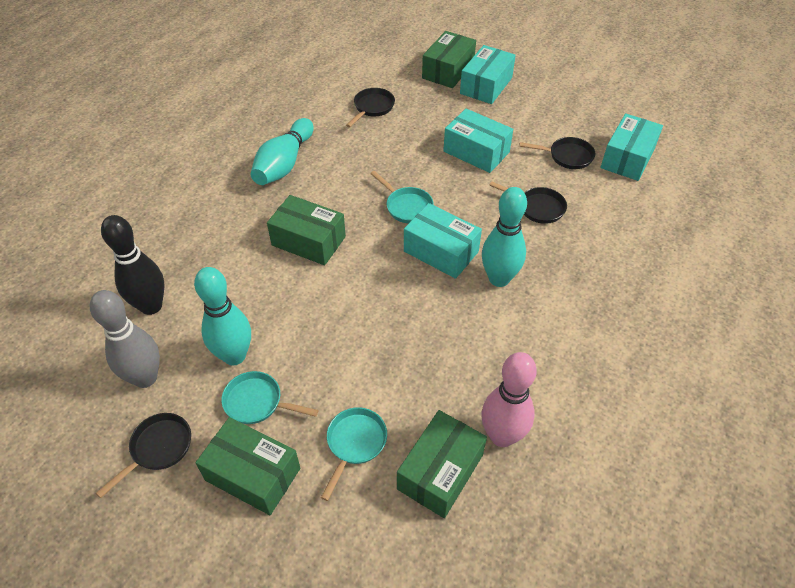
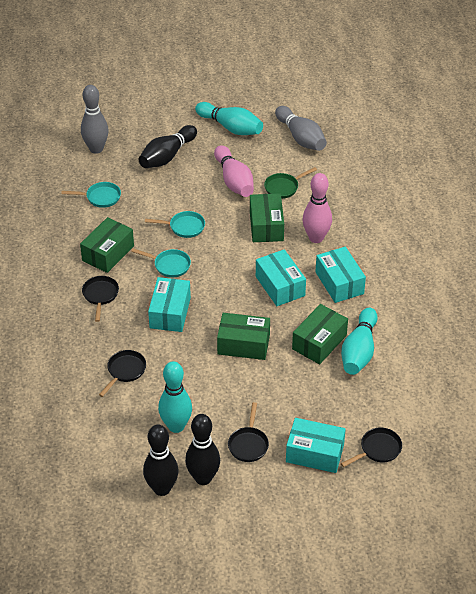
black bowling pin: 1 -> 3
green pan: 0 -> 1
grey bowling pin: 1 -> 2
pink bowling pin: 1 -> 2

